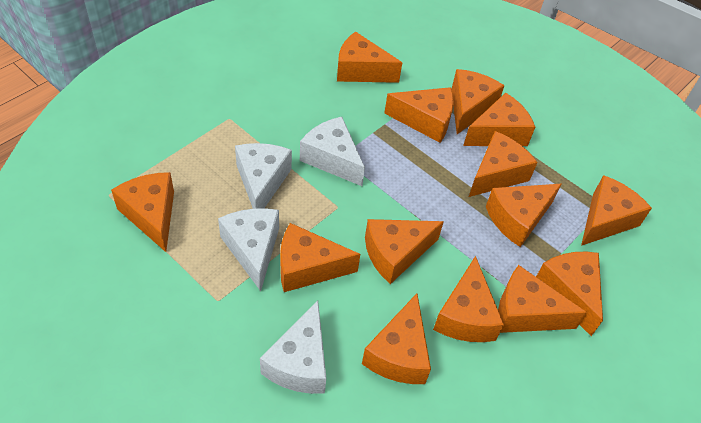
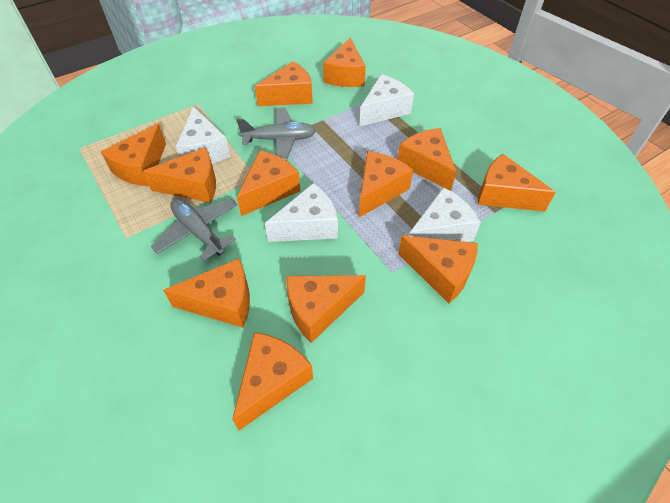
grey plane: 0 -> 2
orange cheese: 14 -> 12

